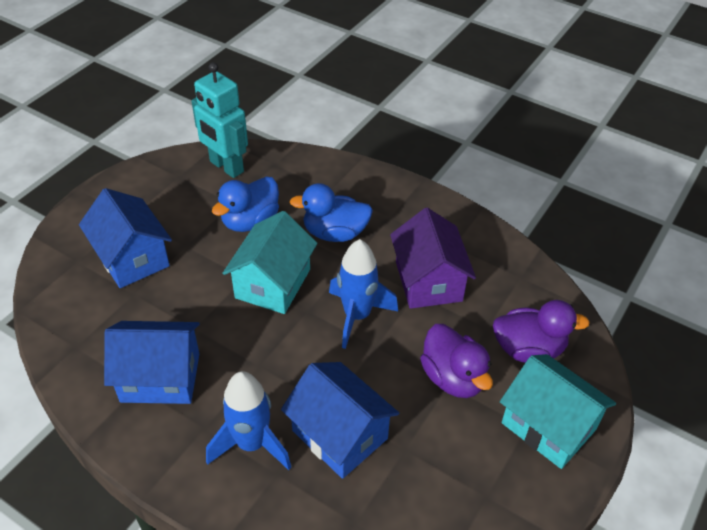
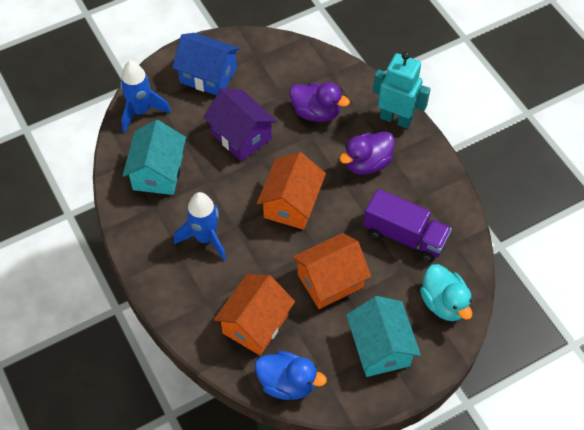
blue duck: 2 -> 1
blue house: 3 -> 1
orange house: 0 -> 3
purple truck: 0 -> 1
turquoise duck: 0 -> 1

